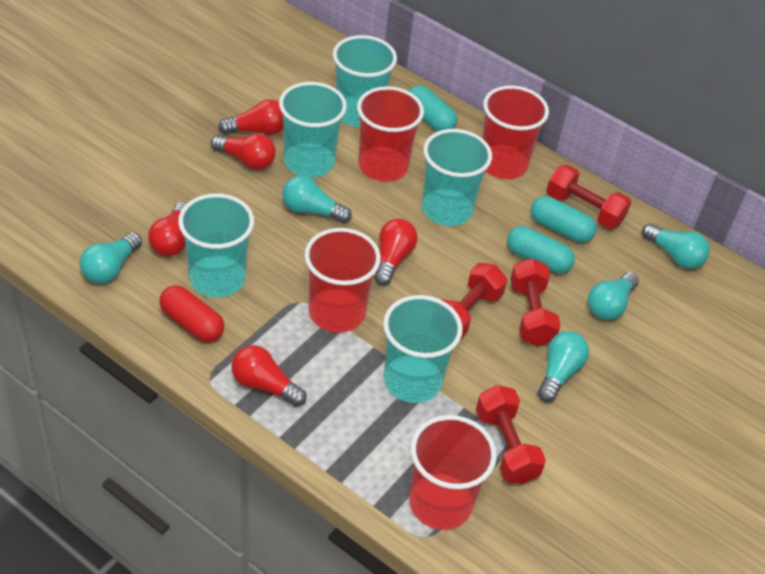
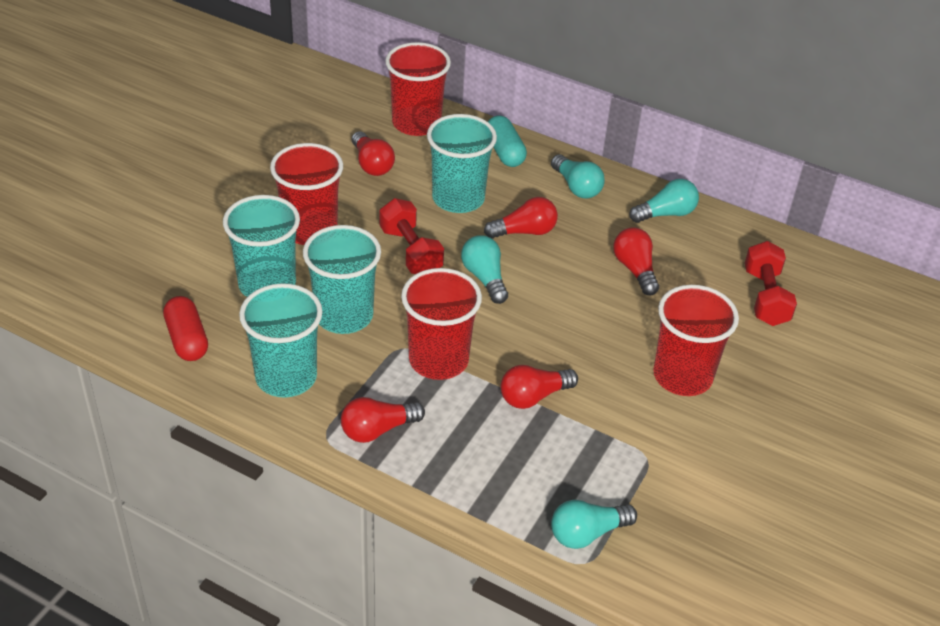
red dumbbell: 4 -> 2
turquoise capsule: 3 -> 1
turquoise cup: 5 -> 4
turquoise light bulb: 5 -> 4

